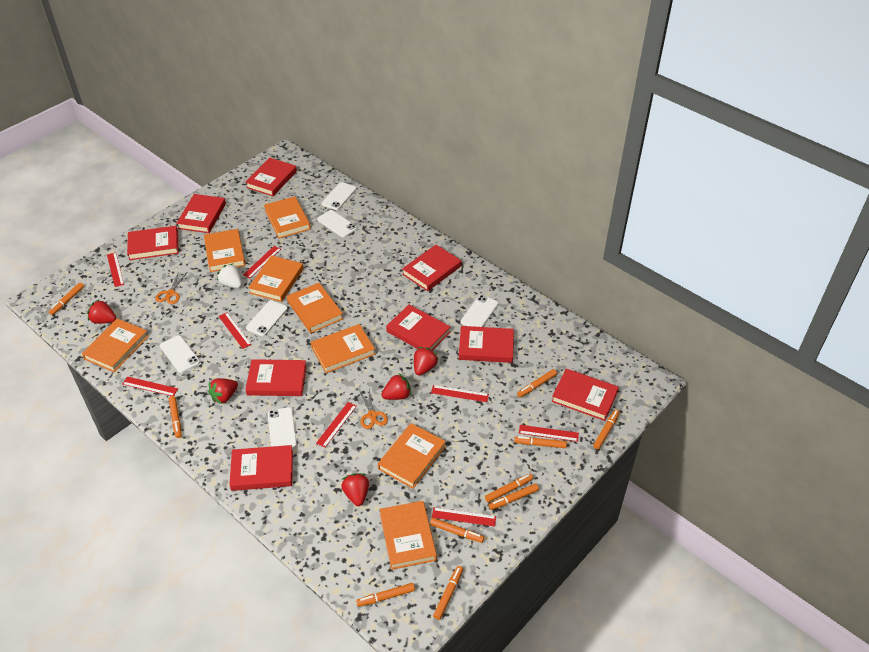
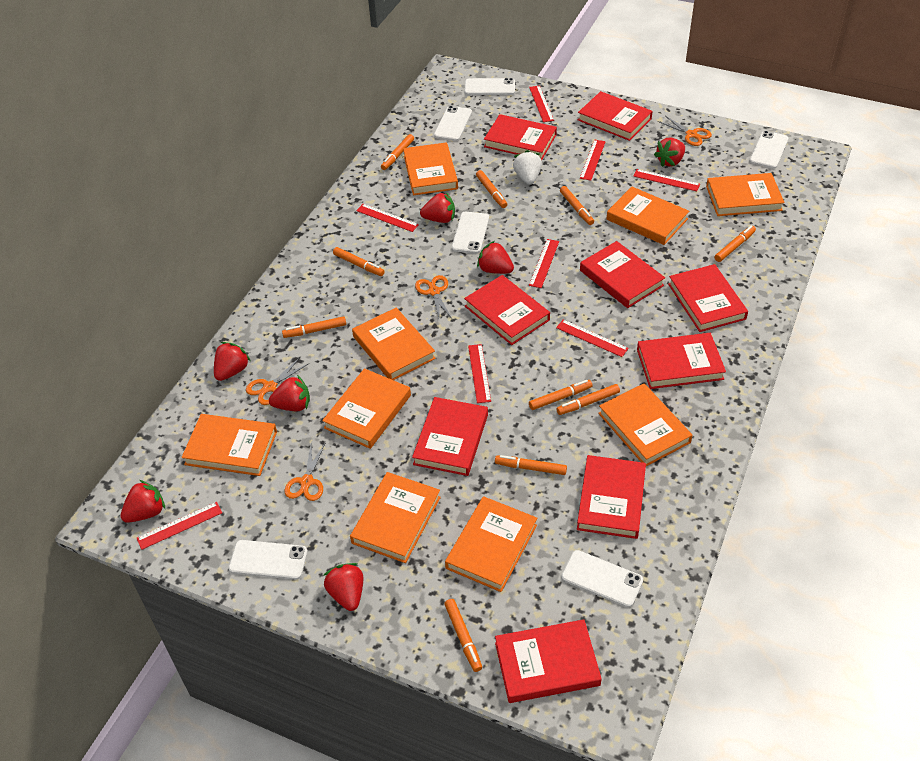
orange book: 8 -> 9
orange scissors: 2 -> 4
red strawberry: 5 -> 7

